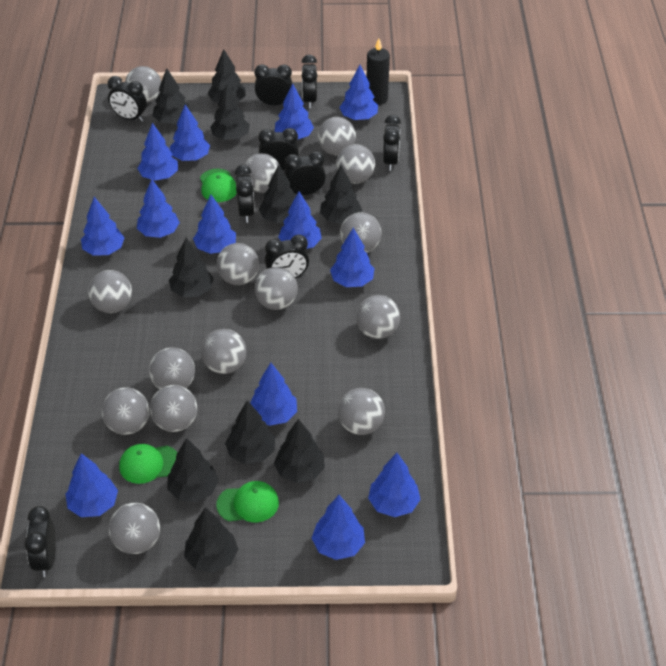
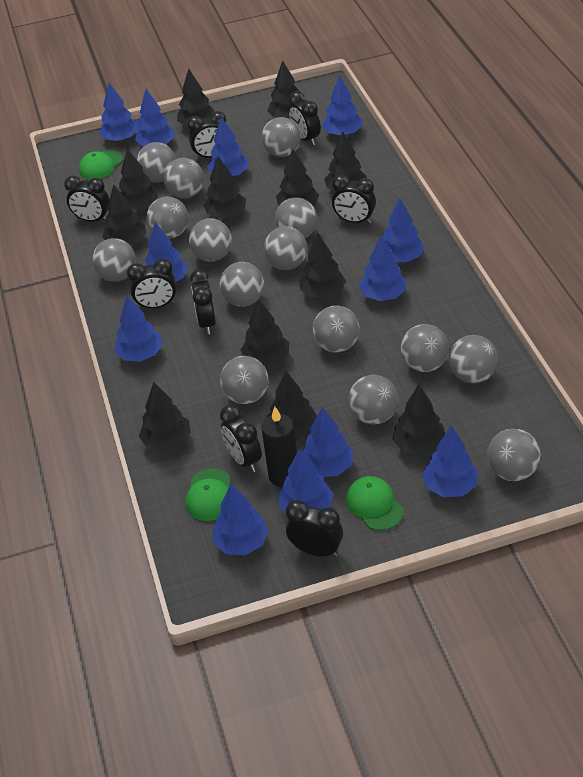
black clock: 9 -> 8
black tree: 10 -> 12
blue tree: 13 -> 12

